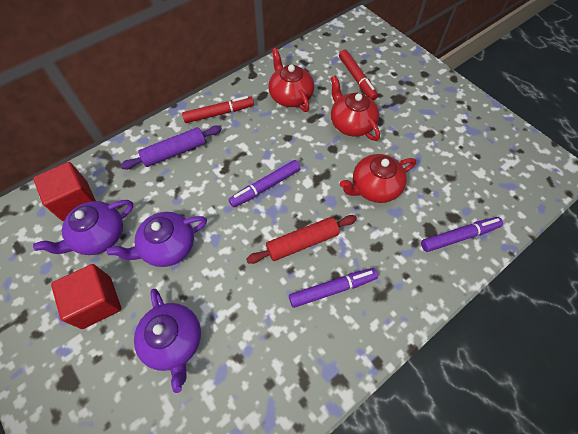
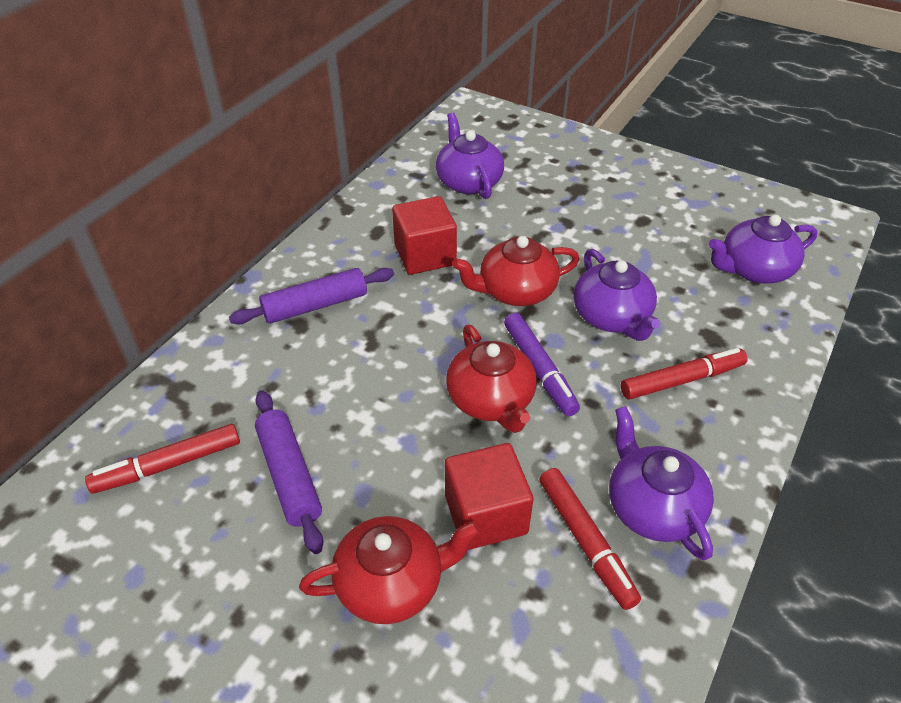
purple marker: 3 -> 1
purple rolling pin: 1 -> 2
purple teapot: 3 -> 4
red marker: 2 -> 3
red rolling pin: 1 -> 0

